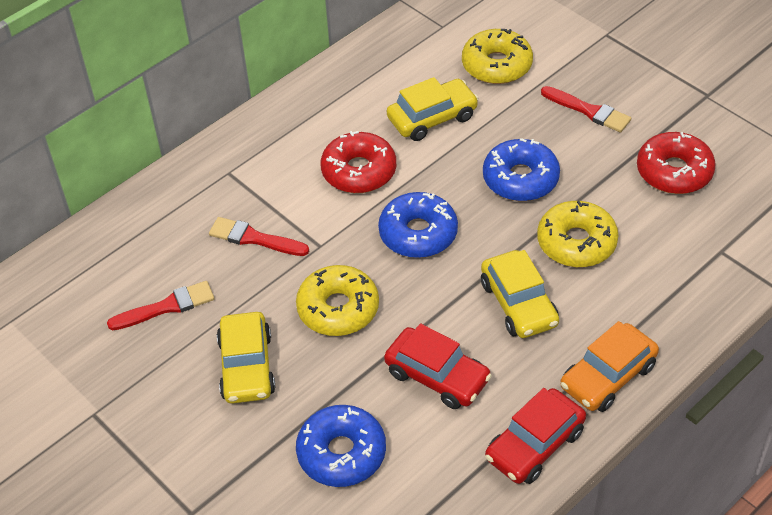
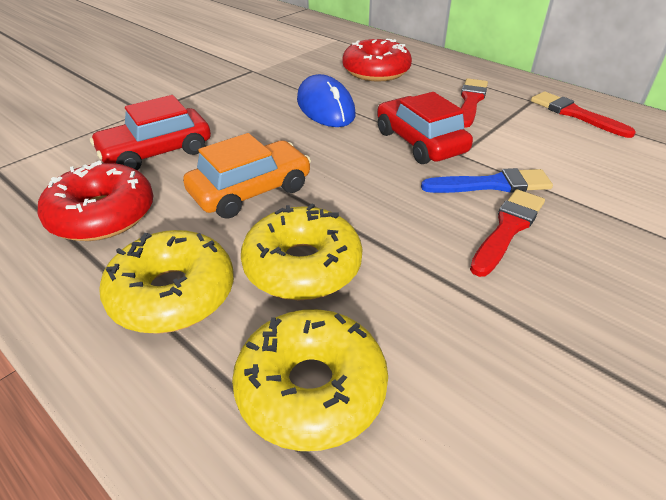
blue brush: 0 -> 1
blue donut: 3 -> 0
blue mouse: 0 -> 1
yellow car: 3 -> 0

